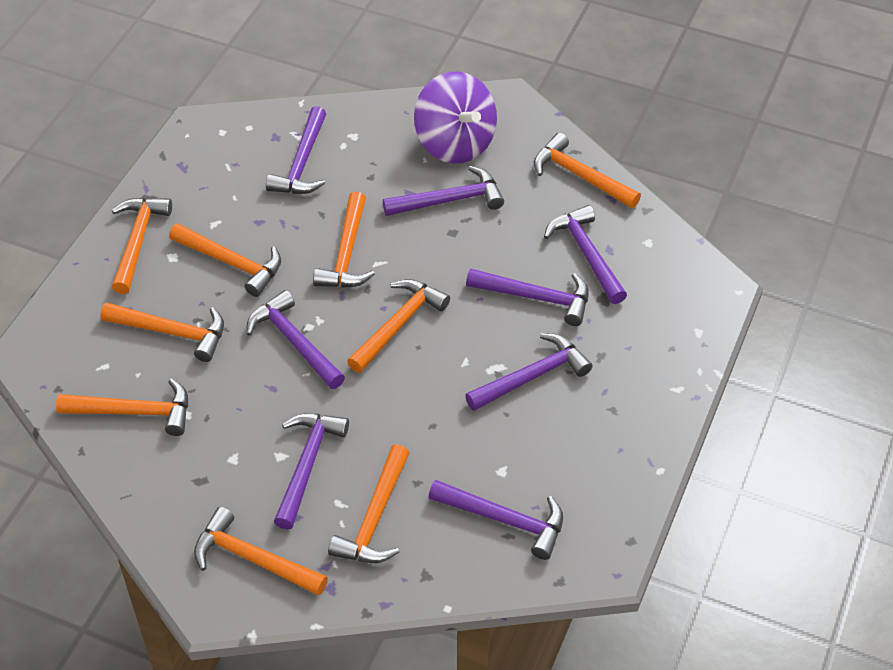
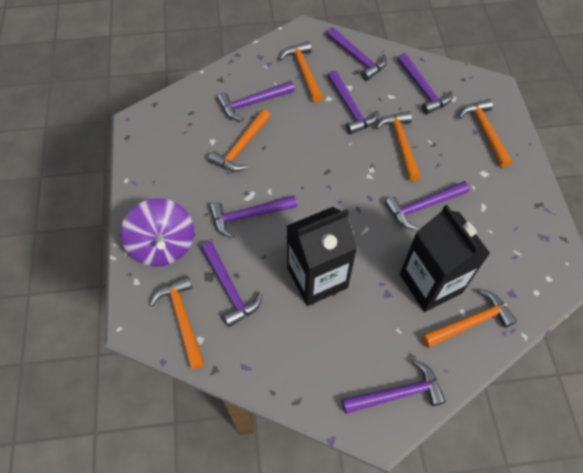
black carton: 0 -> 2
orange hammer: 9 -> 6

